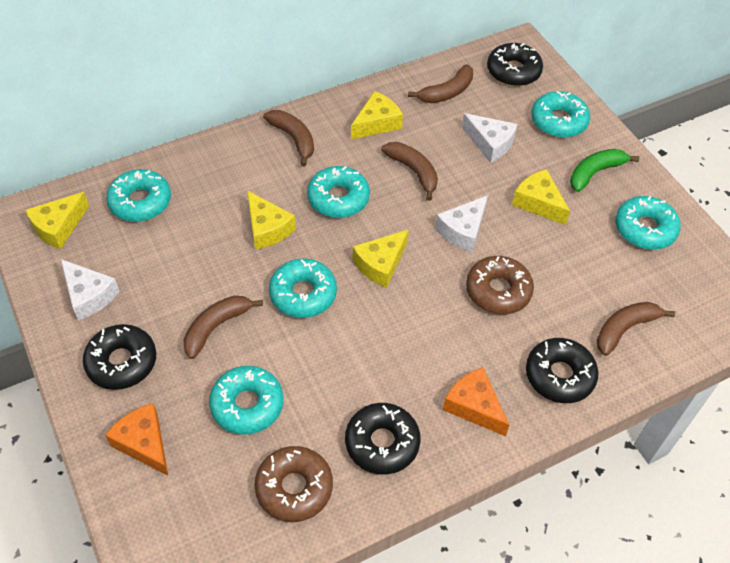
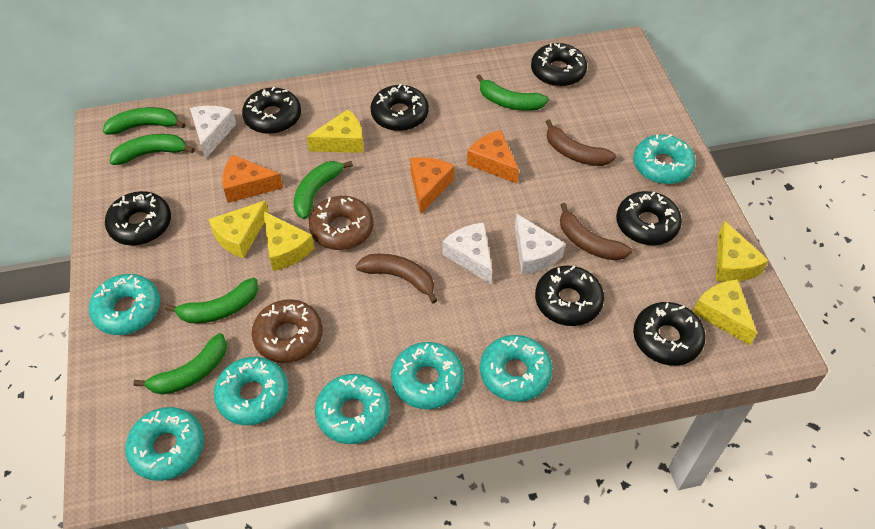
black donut: 4 -> 7
brown banana: 5 -> 3
green banana: 1 -> 6
orange cheese: 2 -> 3
turquoise donut: 6 -> 7

